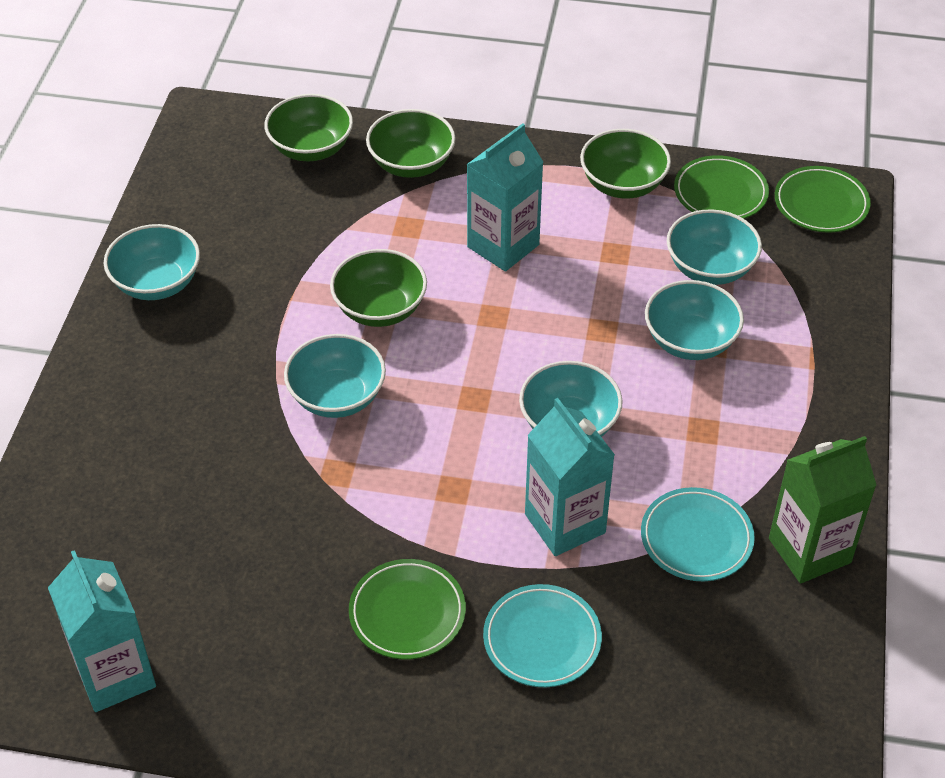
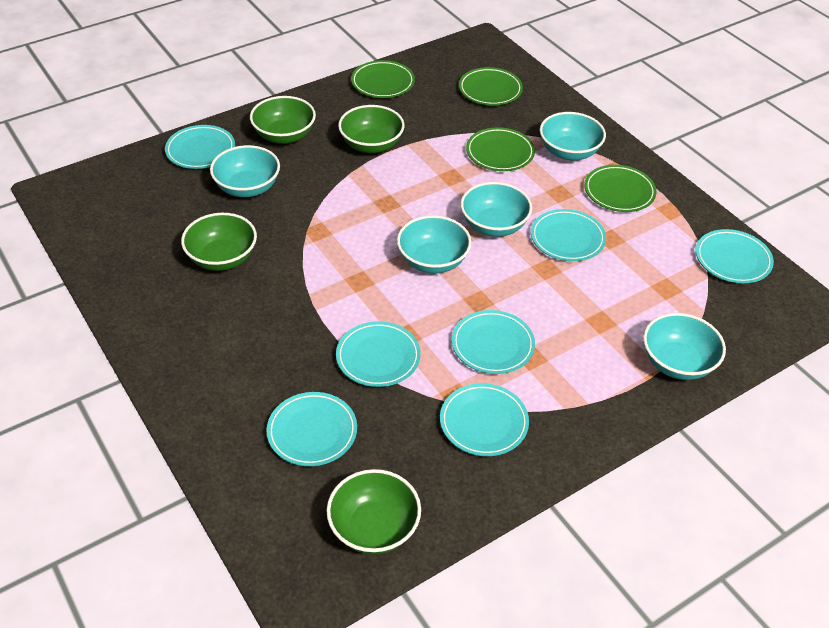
green carton: 1 -> 0
green plate: 3 -> 4
turquoise carton: 3 -> 0
turquoise plate: 2 -> 7

